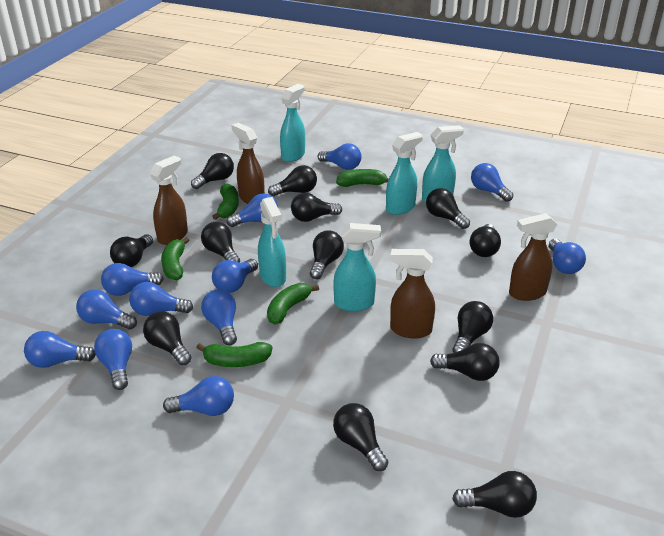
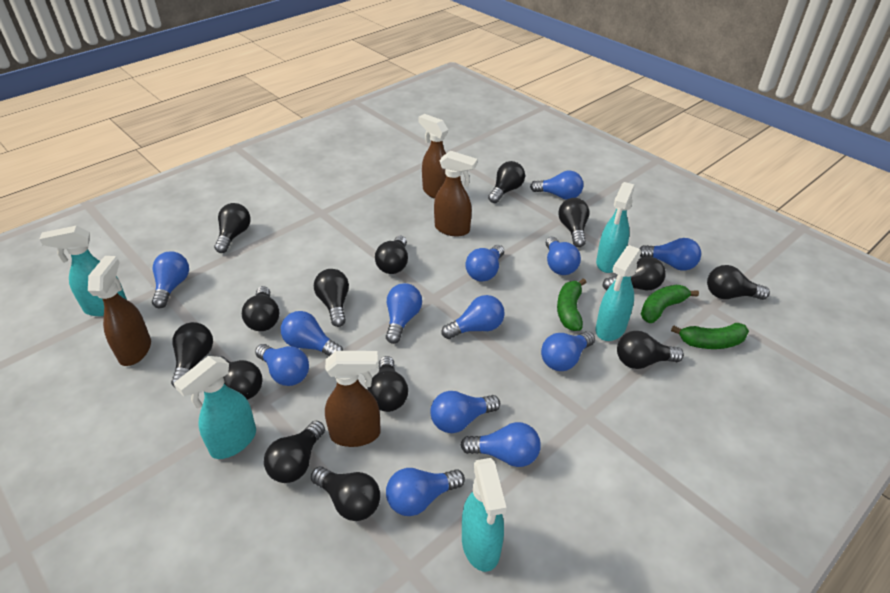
black light bulb: 13 -> 14
blue light bulb: 12 -> 13
green banana: 5 -> 3

